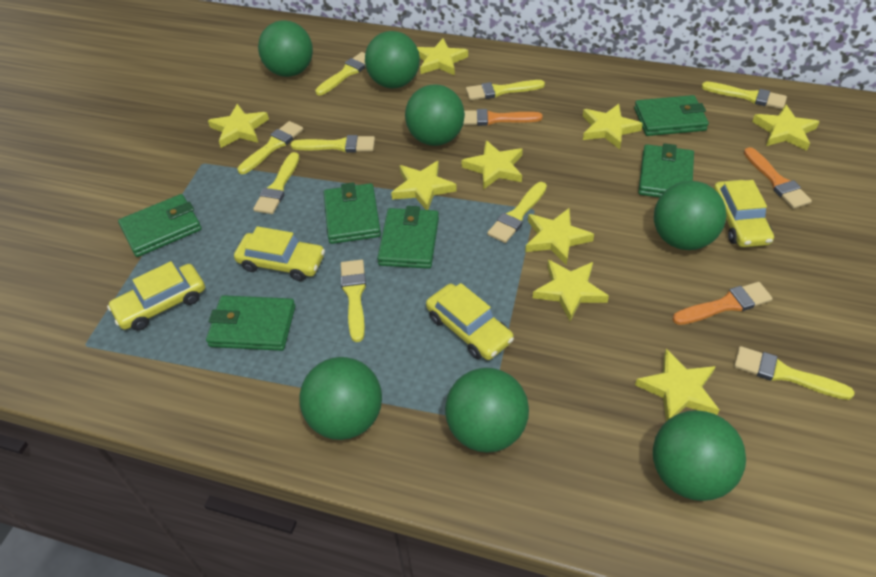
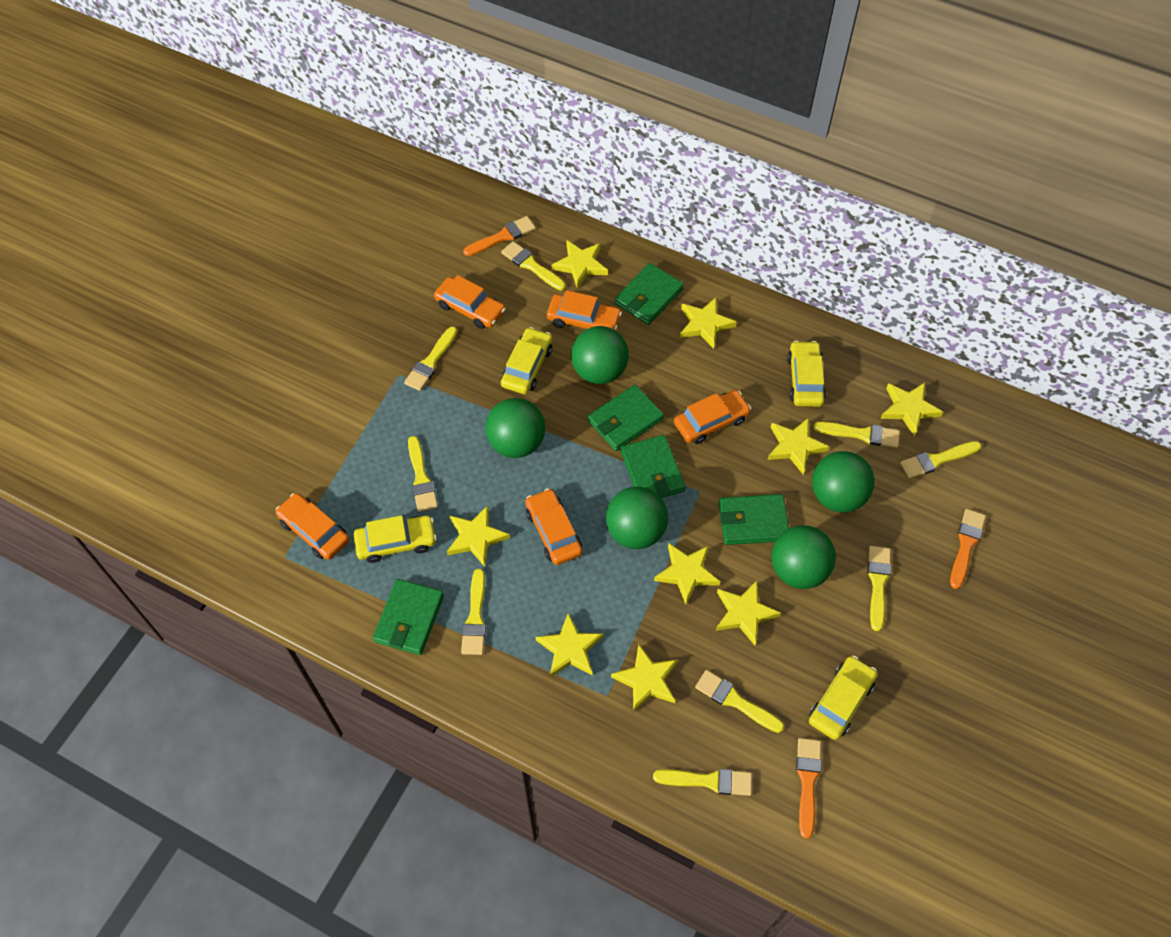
green ball: 7 -> 5
green wallet: 6 -> 5
orange car: 0 -> 5

